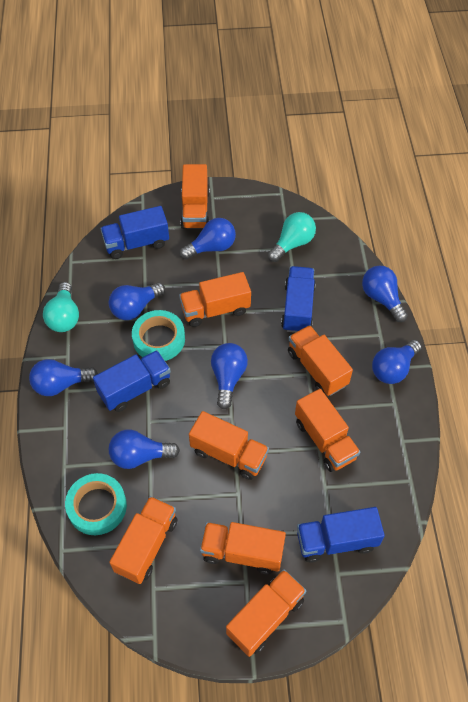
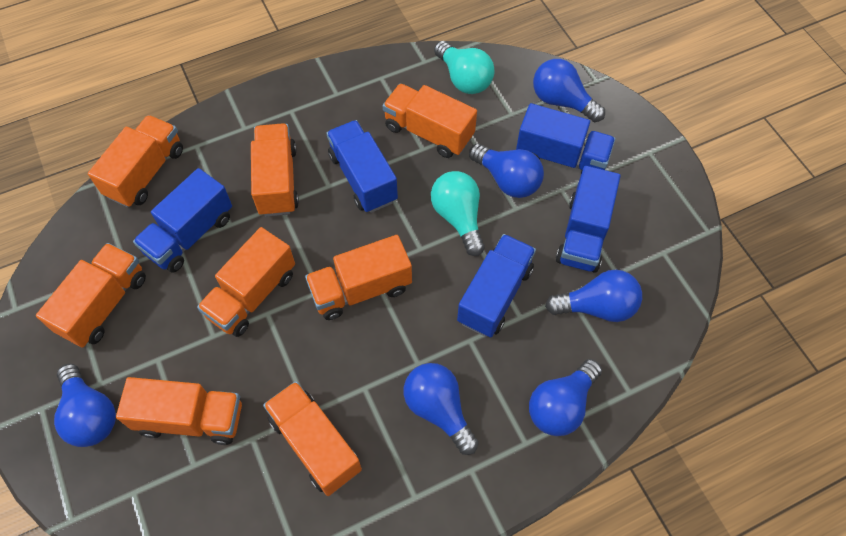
blue light bulb: 7 -> 6
blue truck: 4 -> 5
turquoise tape: 2 -> 0

